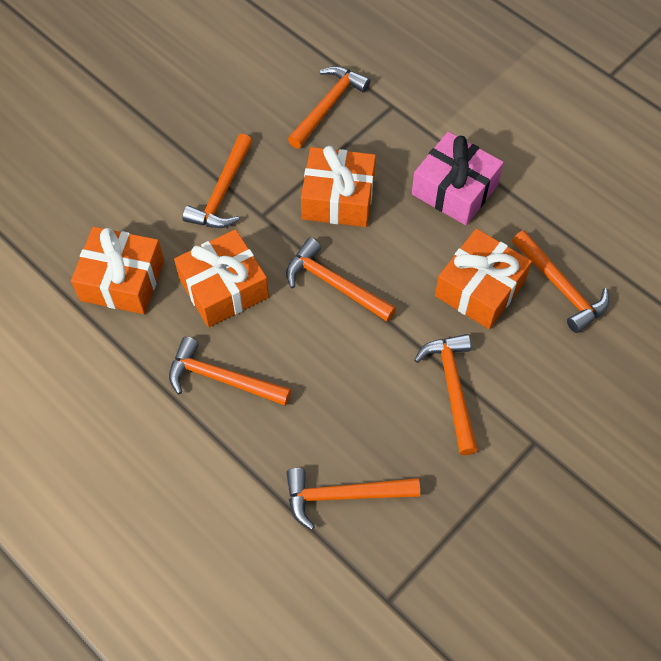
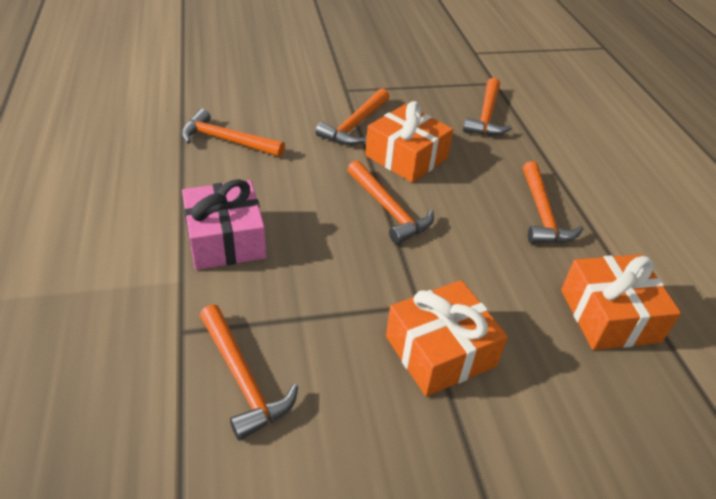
orange gift: 4 -> 3
orange hammer: 7 -> 6

